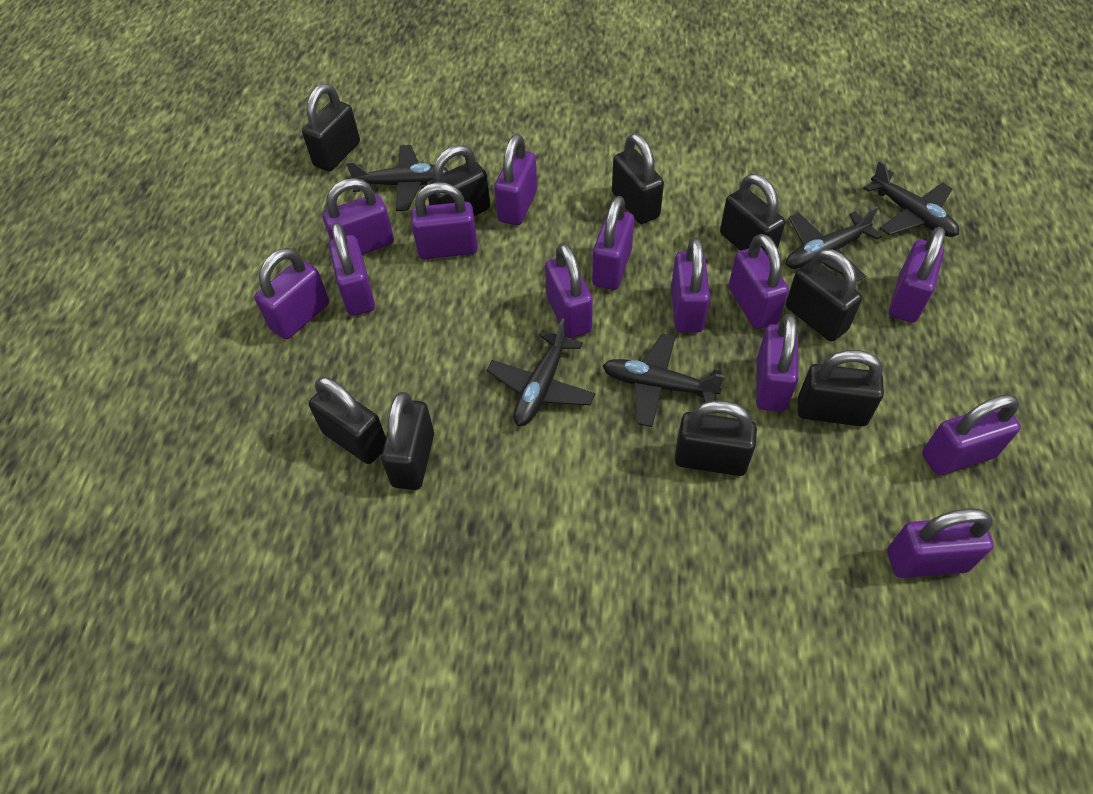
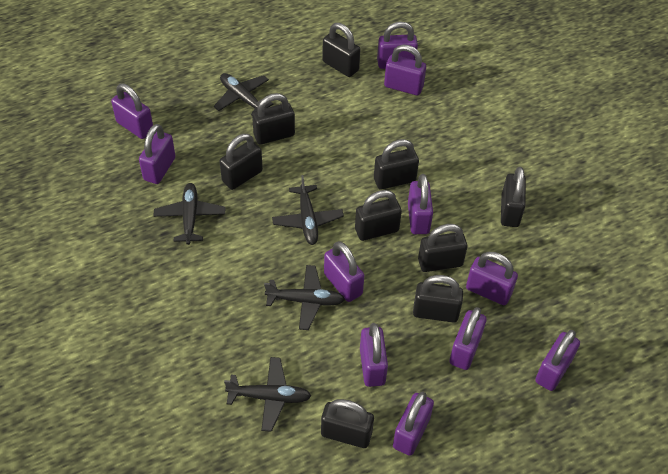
purple padlock: 13 -> 11

